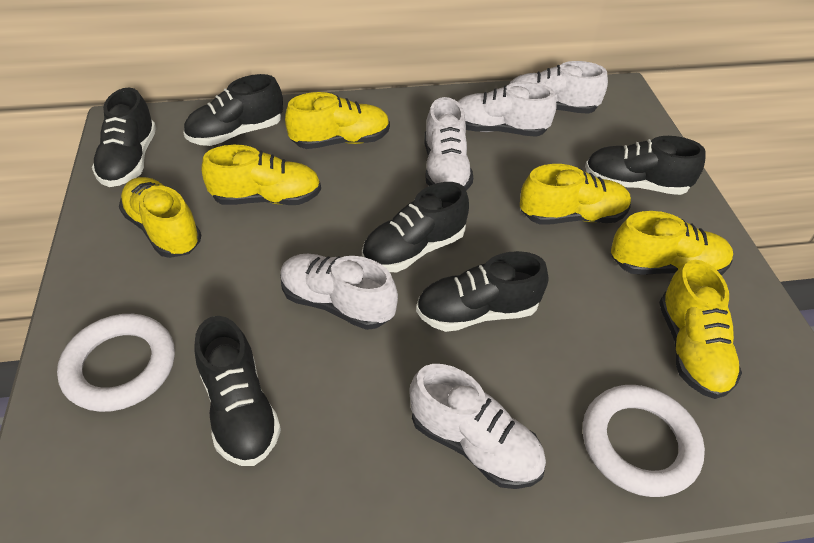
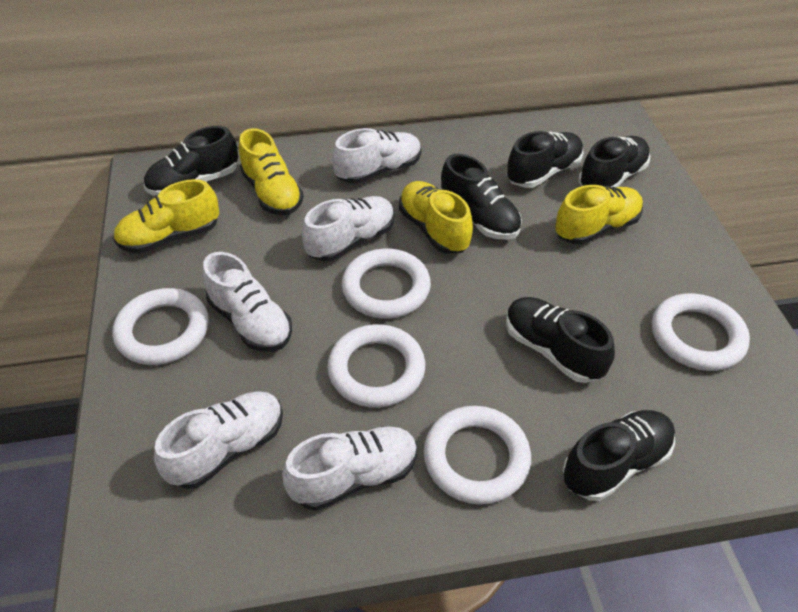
white ring: 2 -> 5
yellow shoe: 6 -> 4

